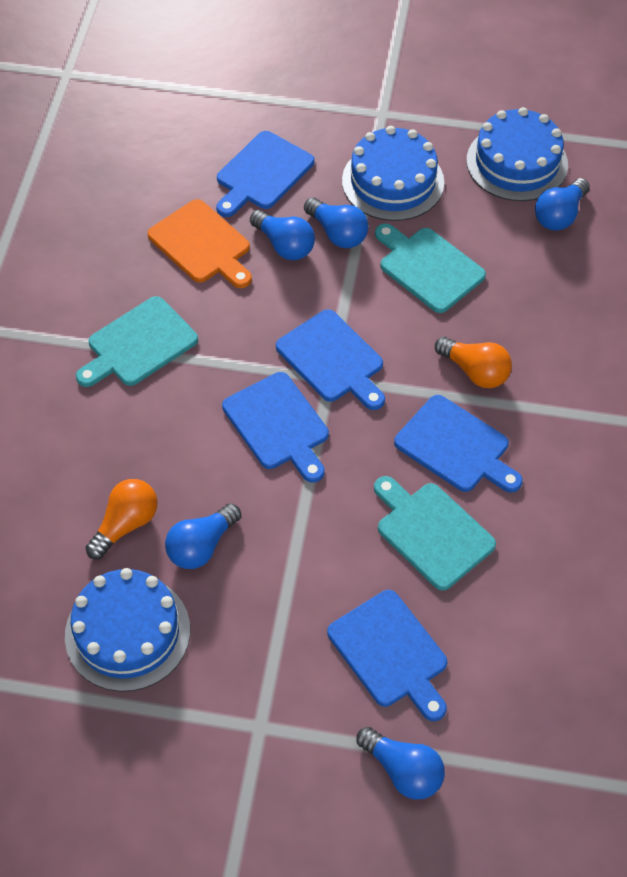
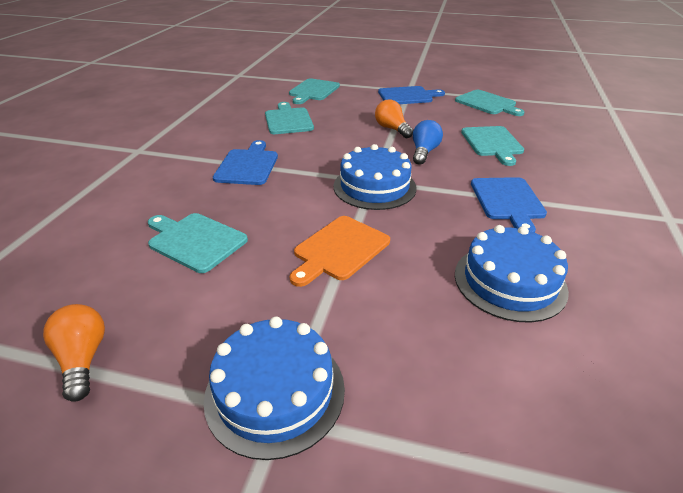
blue cutting board: 5 -> 3
blue light bulb: 5 -> 1
turquoise cutting board: 3 -> 5

